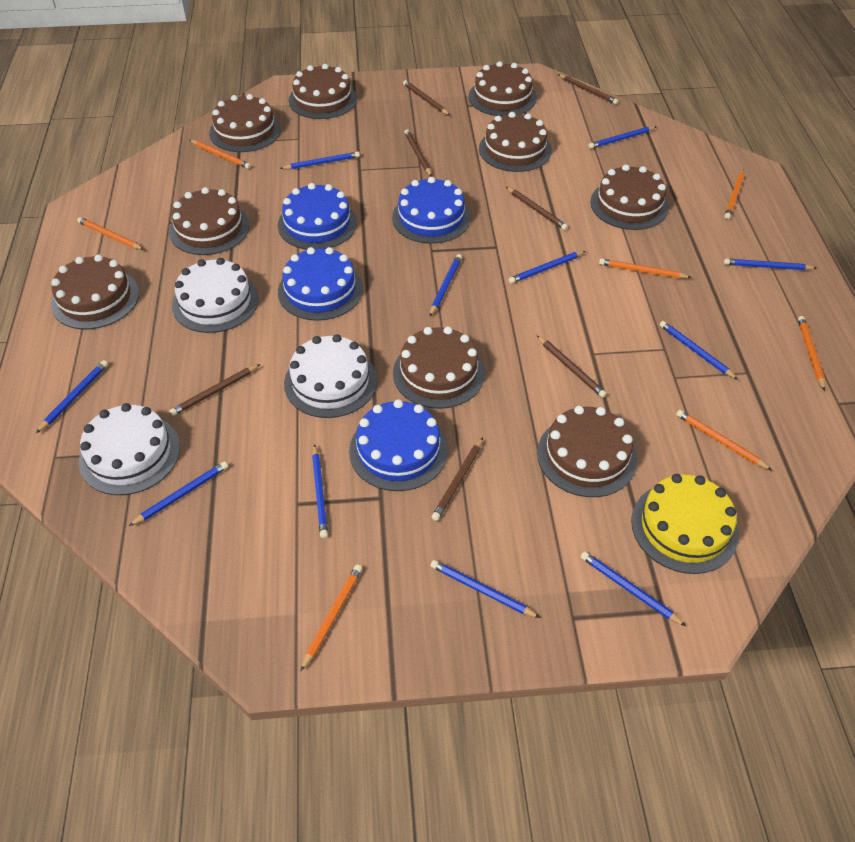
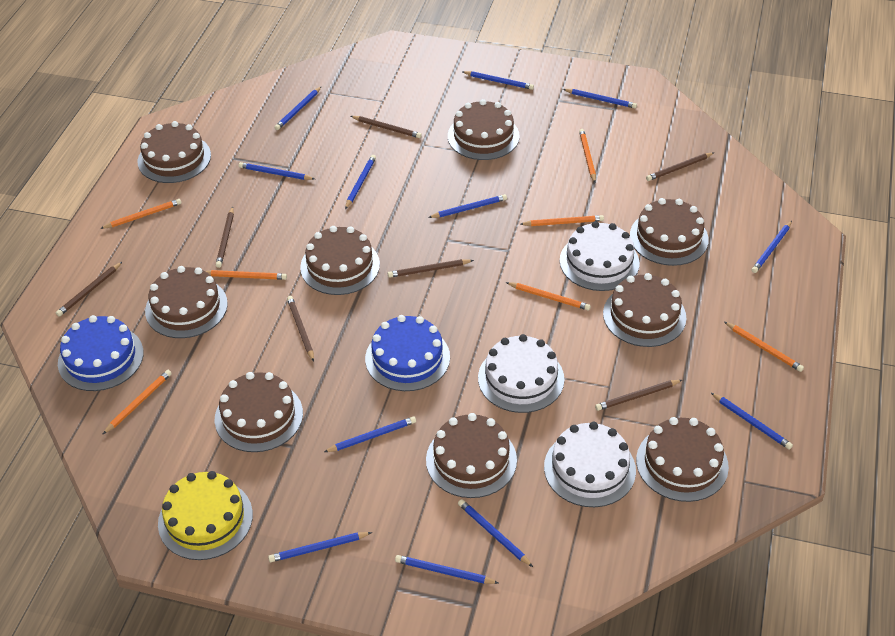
blue cake: 4 -> 2
blue pencil: 11 -> 12

